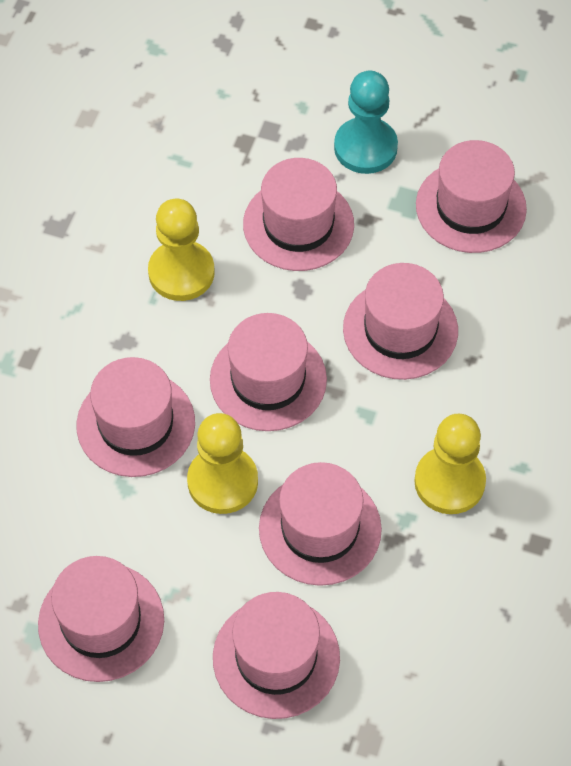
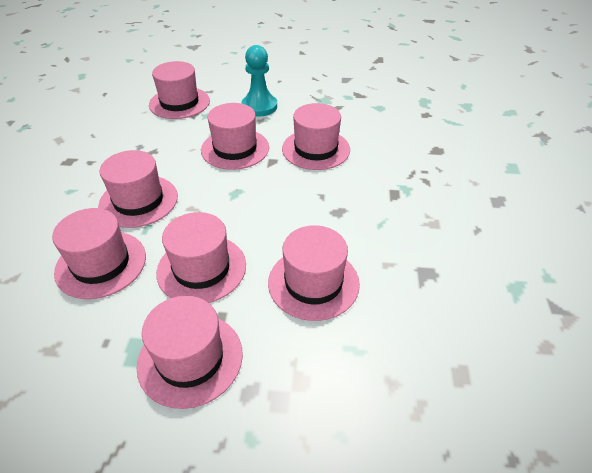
yellow pawn: 3 -> 0

